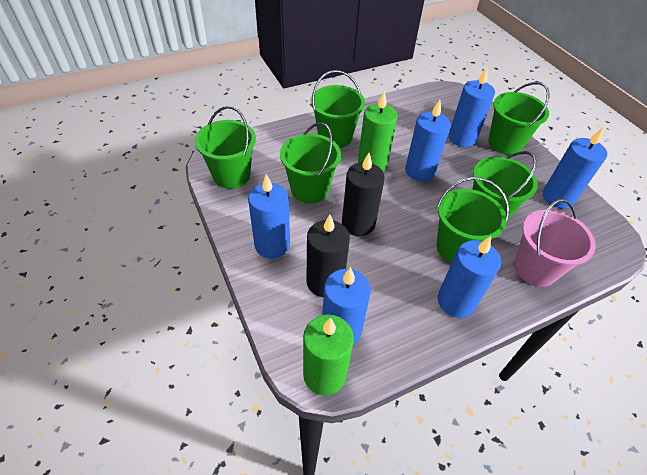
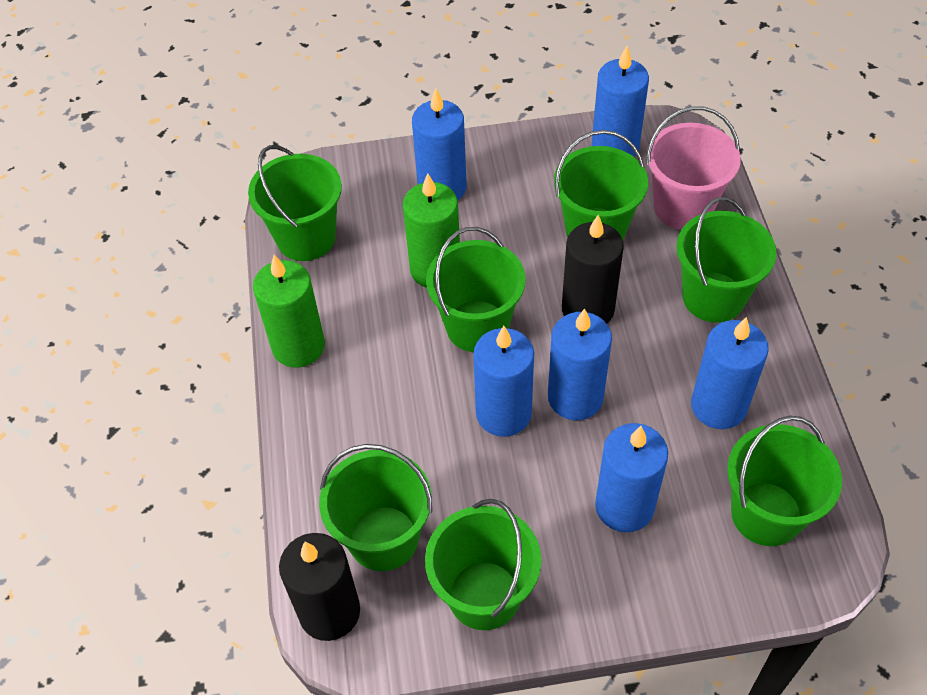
green bucket: 6 -> 7

